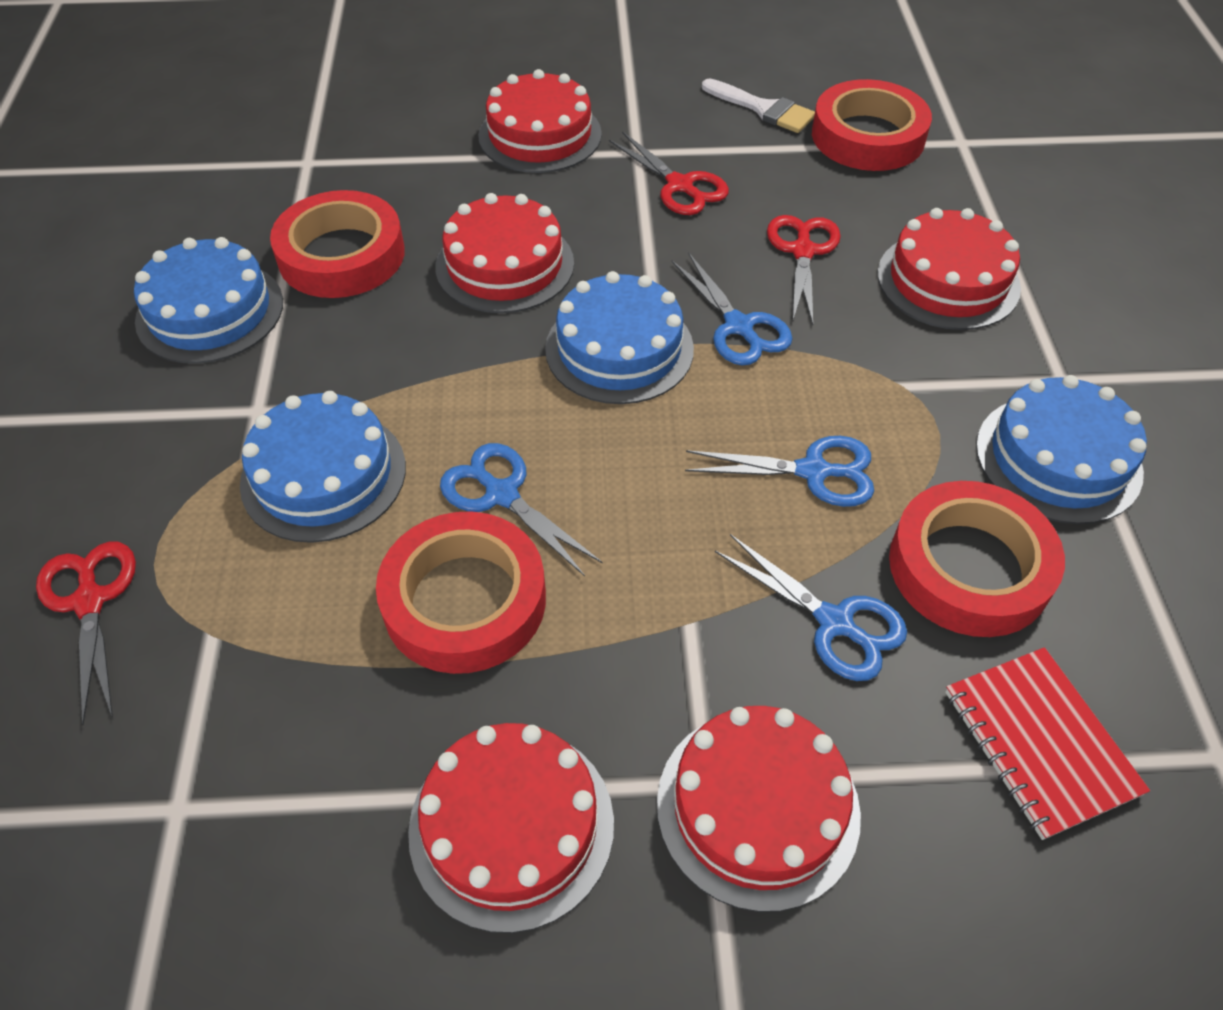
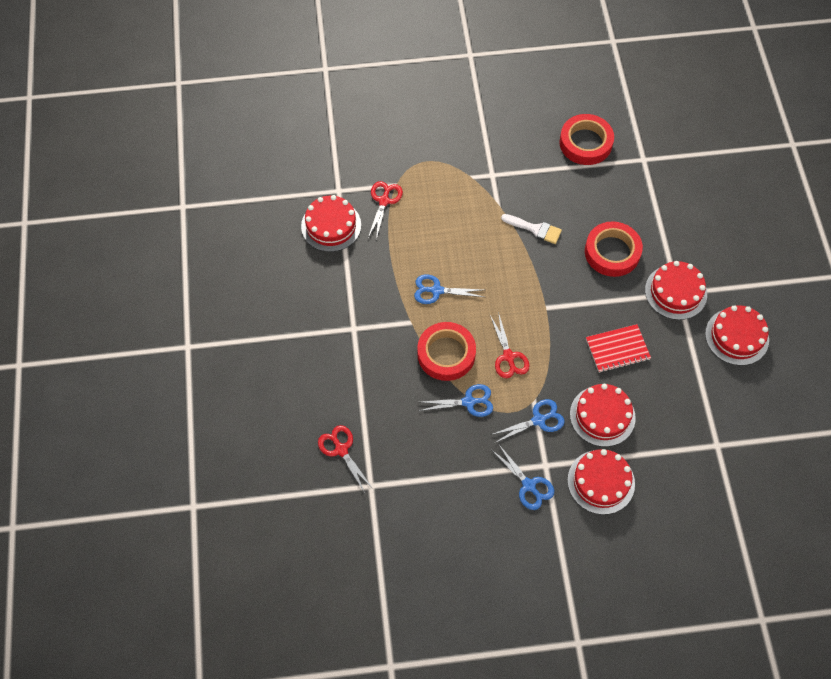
blue cake: 4 -> 0
red tape: 4 -> 3

